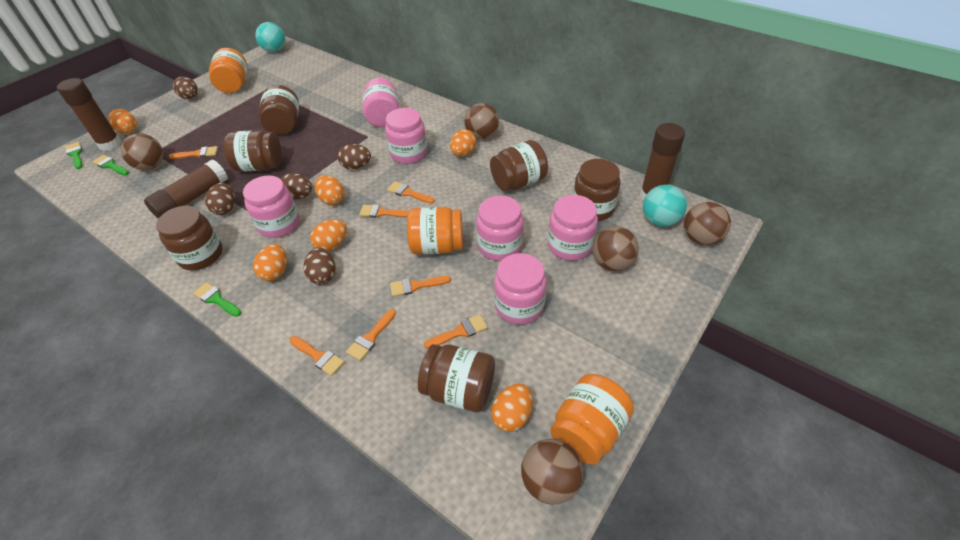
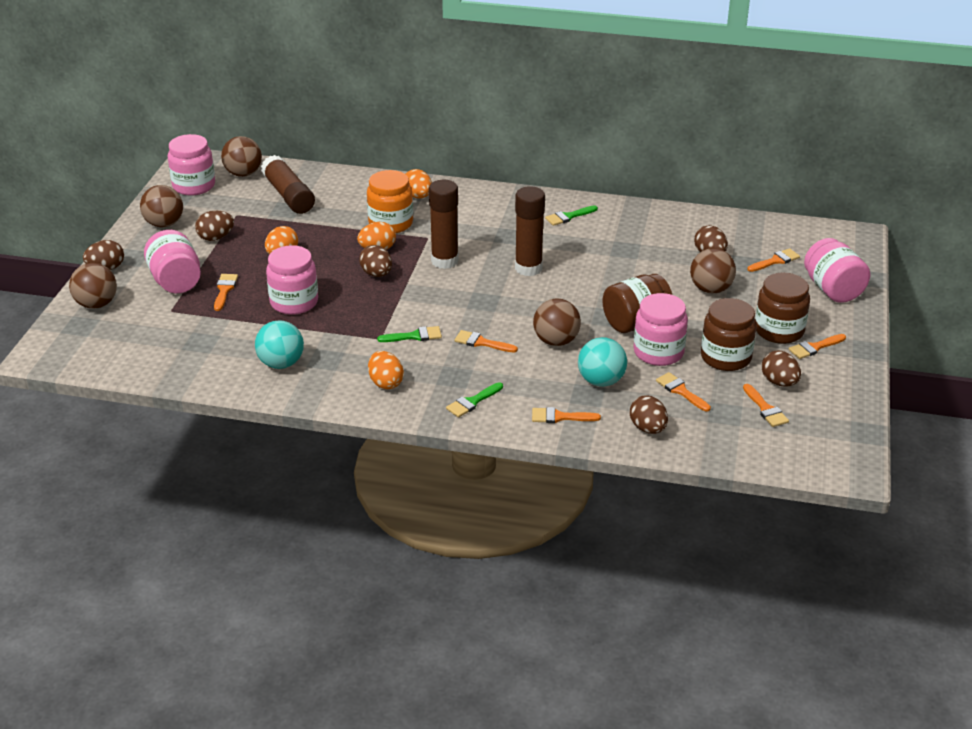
brown egg: 5 -> 6
brown jar: 6 -> 3
orange egg: 6 -> 4
orange jar: 3 -> 1
pink jar: 6 -> 5

